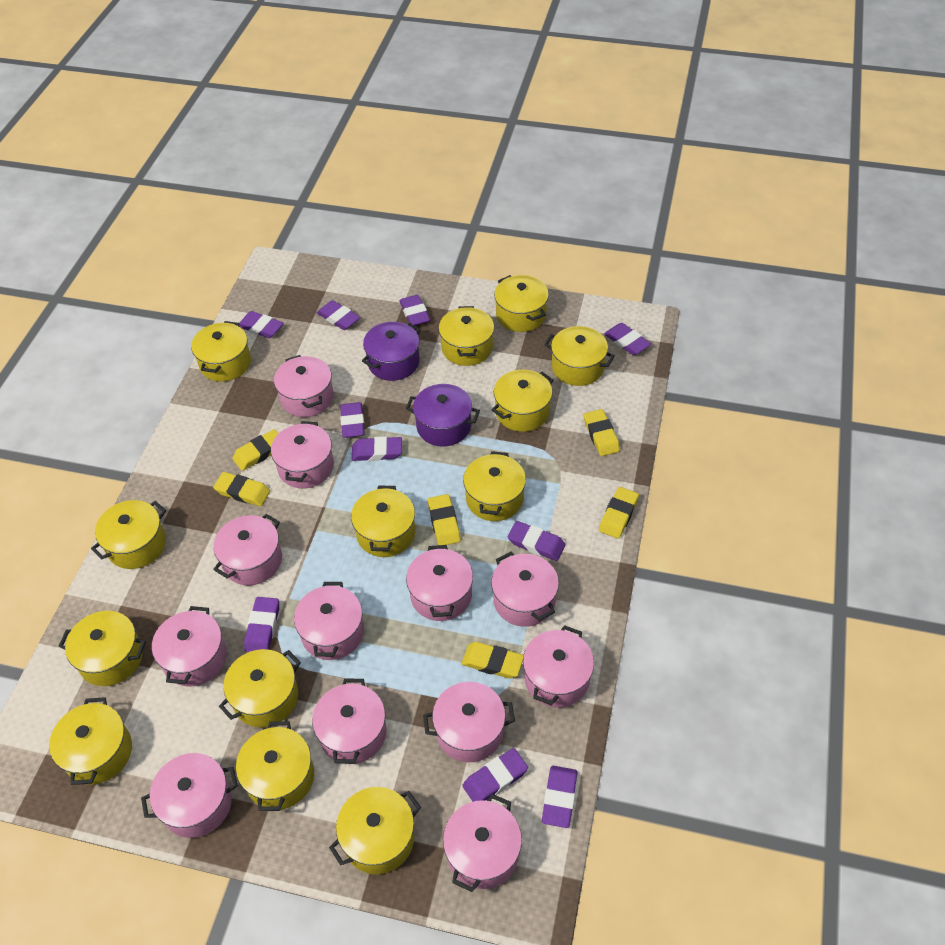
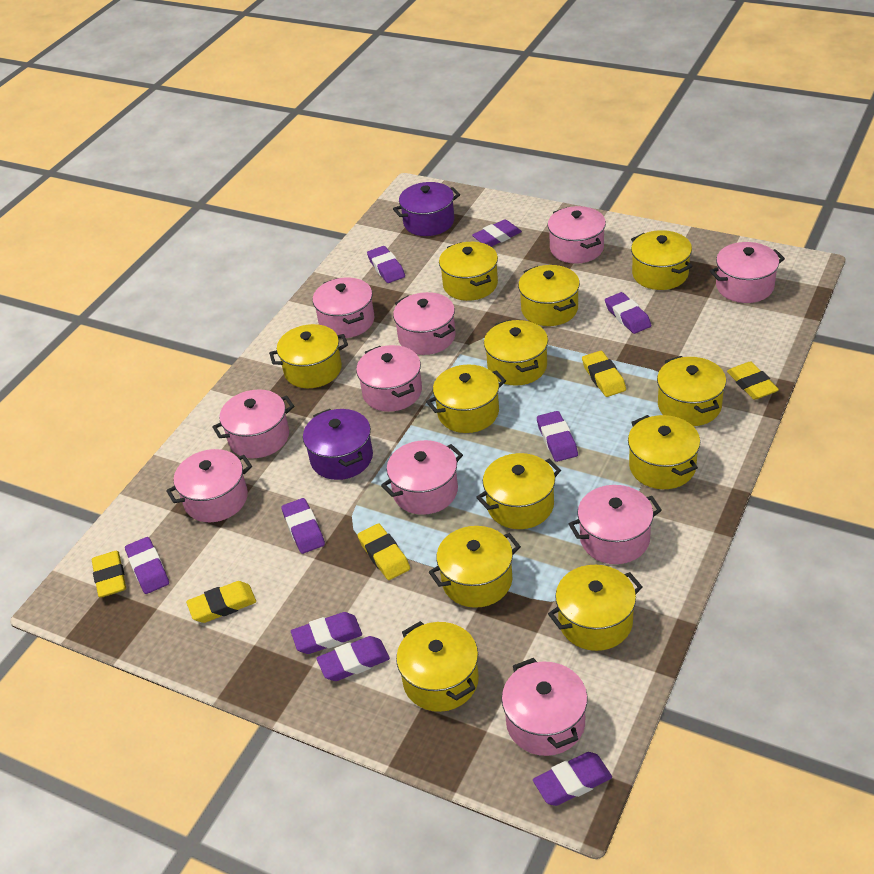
pink pot: 12 -> 10
purple eraser: 10 -> 9
yellow eraser: 6 -> 5
yellow pot: 13 -> 12

